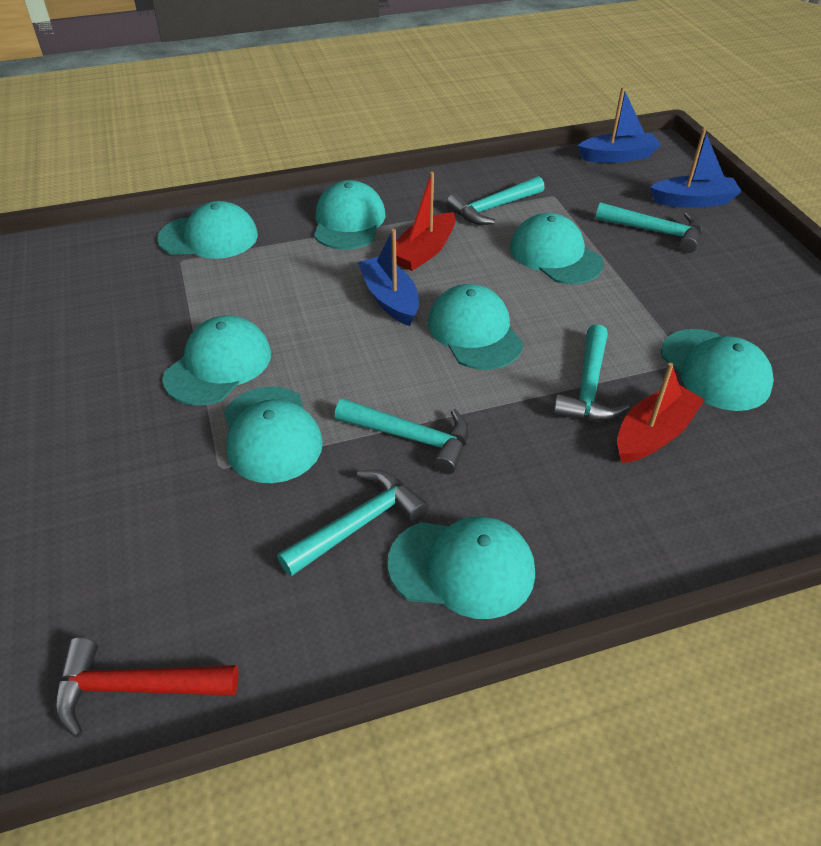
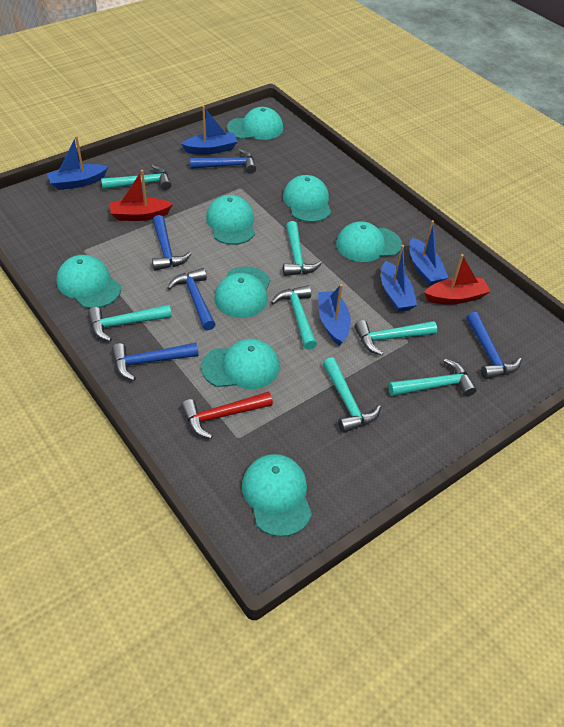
blue boat: 3 -> 5
blue hammer: 0 -> 5
turquoise hammer: 5 -> 7

